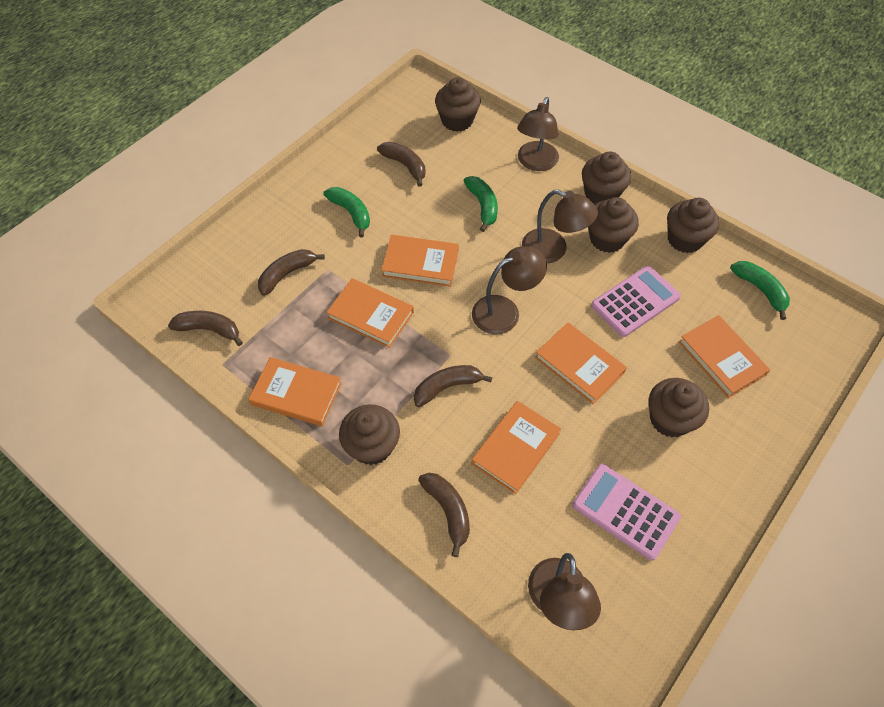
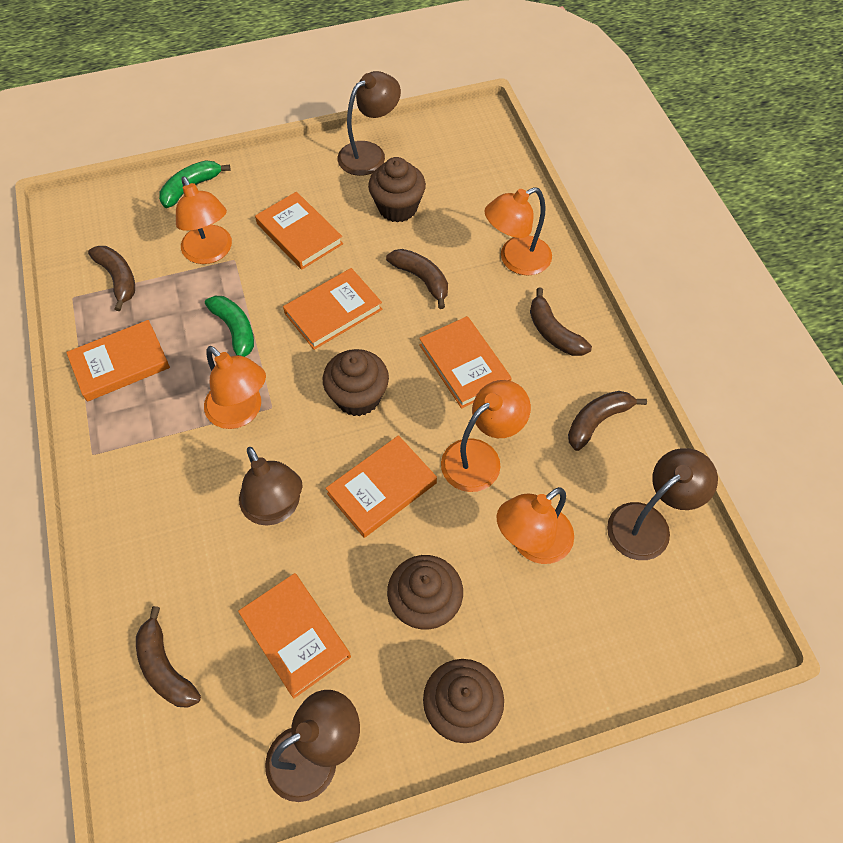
brown cupcake: 6 -> 4
green banana: 3 -> 2
orange lamp: 0 -> 5
pink calculator: 2 -> 0

